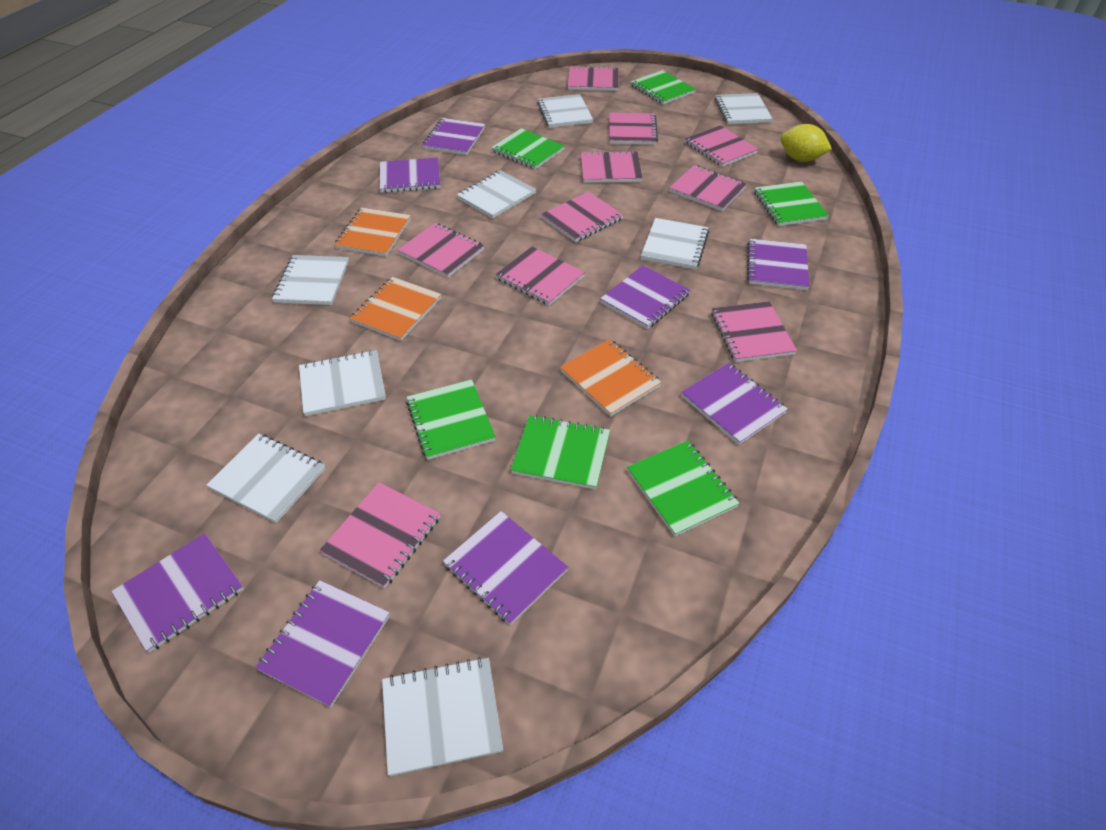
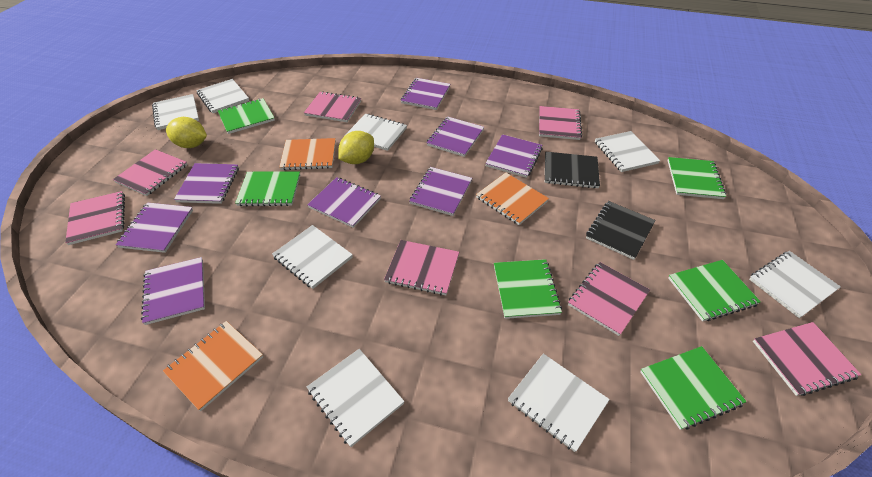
black notebook: 0 -> 2
pink notebook: 10 -> 7
yellow lemon: 1 -> 2

